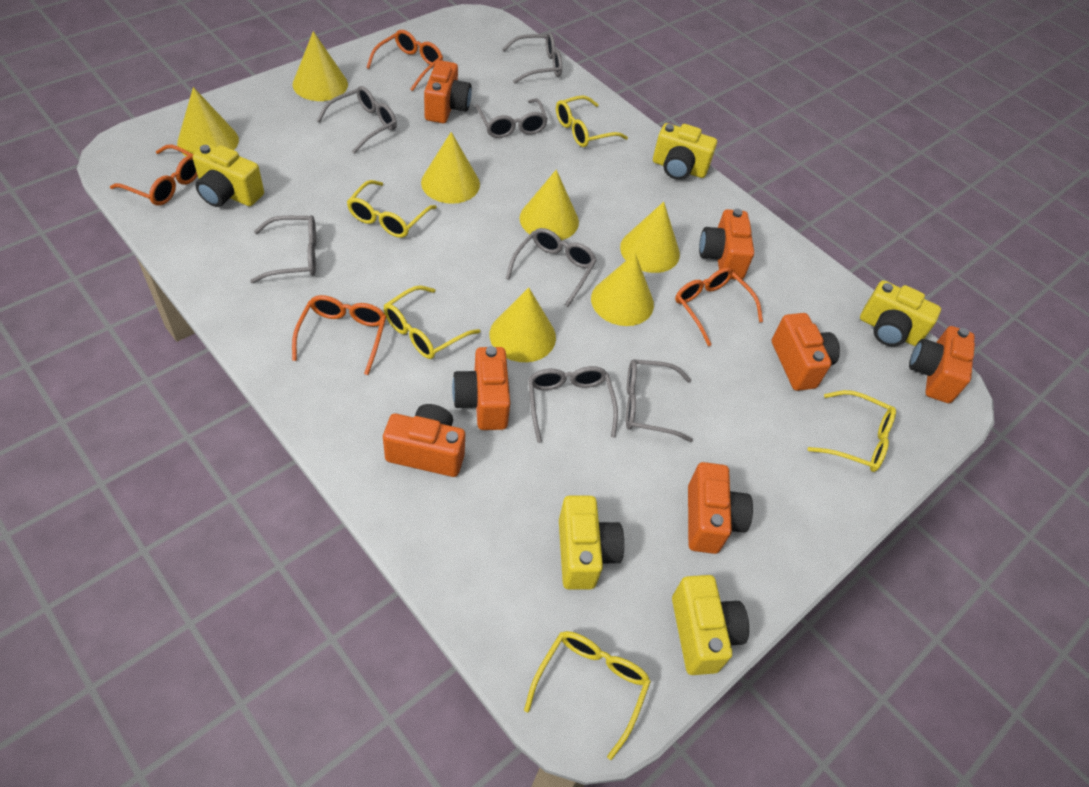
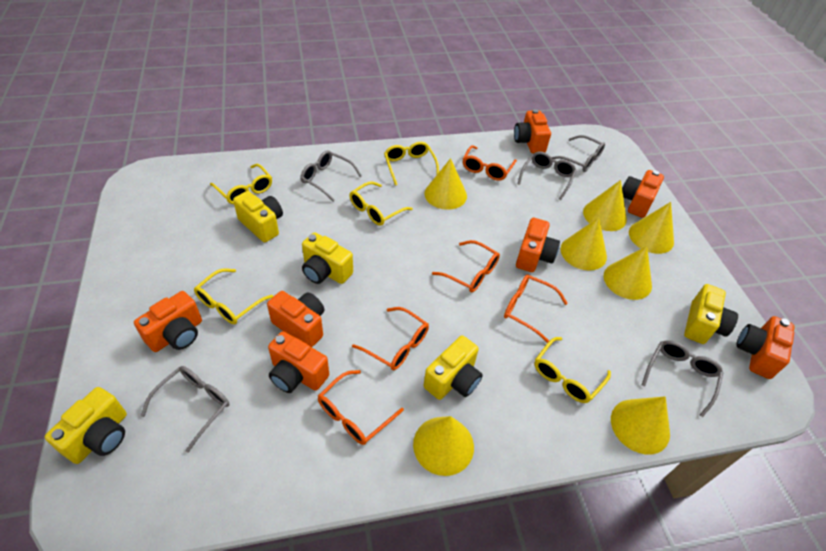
grey glasses: 7 -> 5
orange glasses: 4 -> 5

